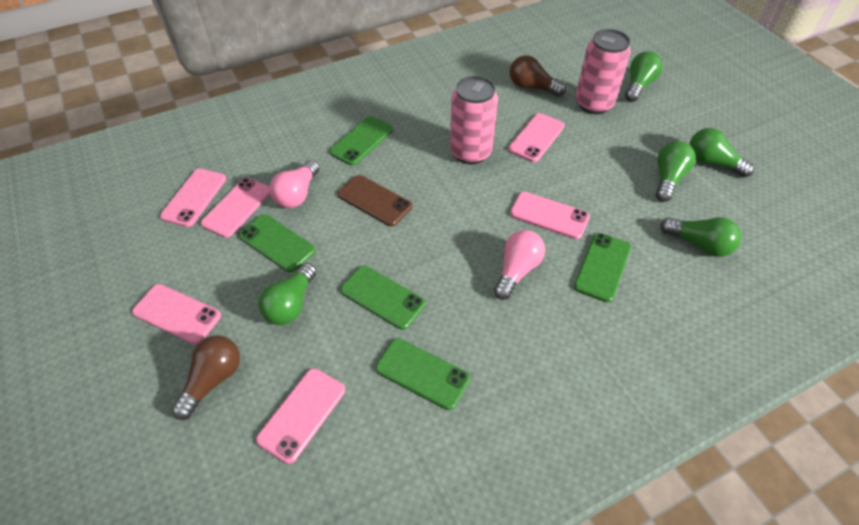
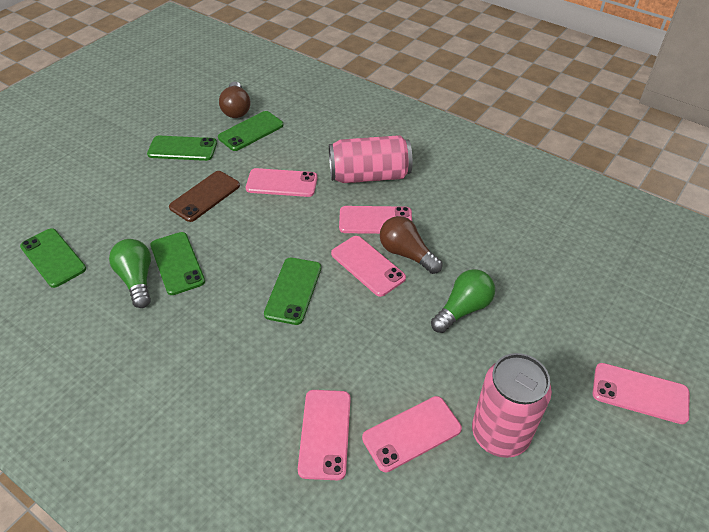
green light bulb: 5 -> 2
pink light bulb: 2 -> 0

